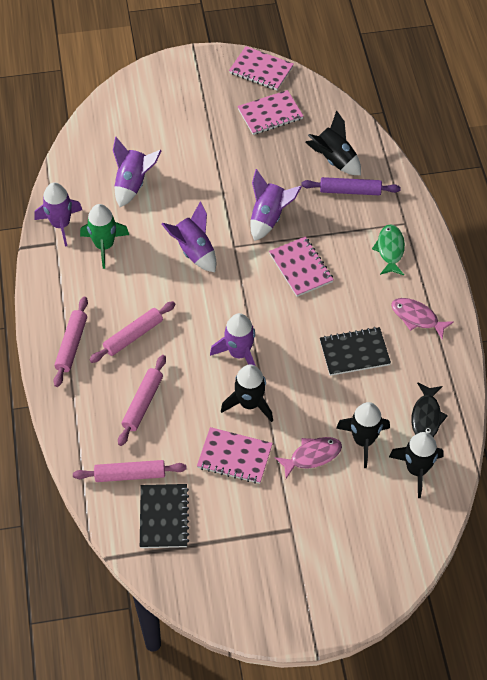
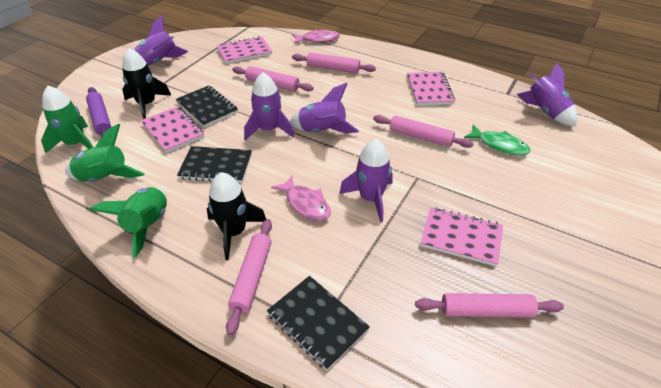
black fish: 1 -> 0
black notebook: 2 -> 3
black rocket: 4 -> 2
green rocket: 1 -> 3
pink rolling pin: 4 -> 5

